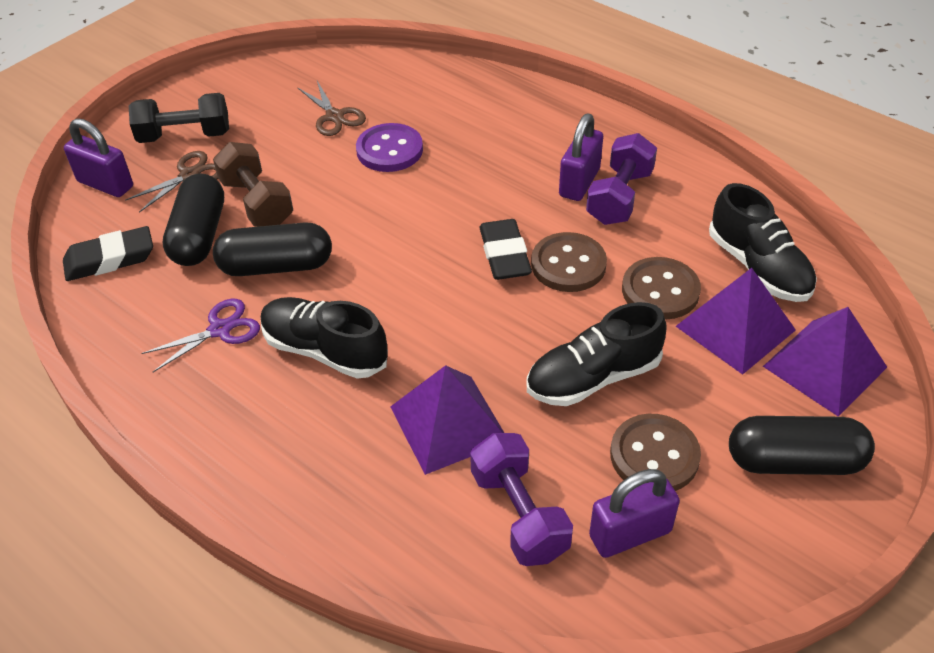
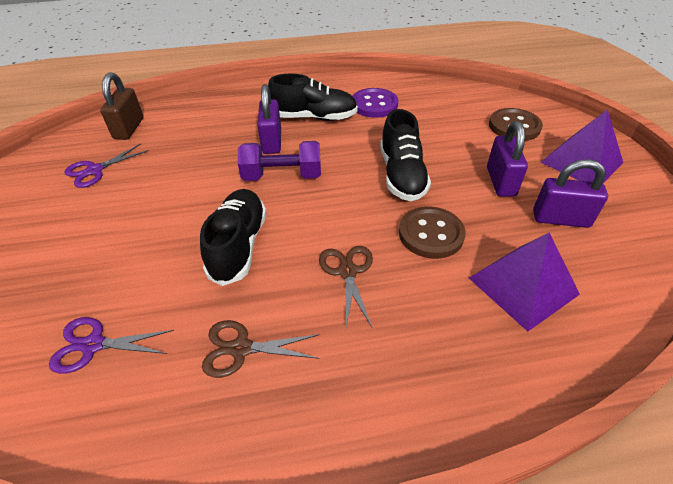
black capsule: 3 -> 0
black dumbbell: 1 -> 0
black eraser: 2 -> 0
brown button: 3 -> 2
brown dumbbell: 1 -> 0
brown padlock: 0 -> 1
purple dumbbell: 2 -> 1
purple pyramid: 3 -> 2
purple scissors: 1 -> 2

